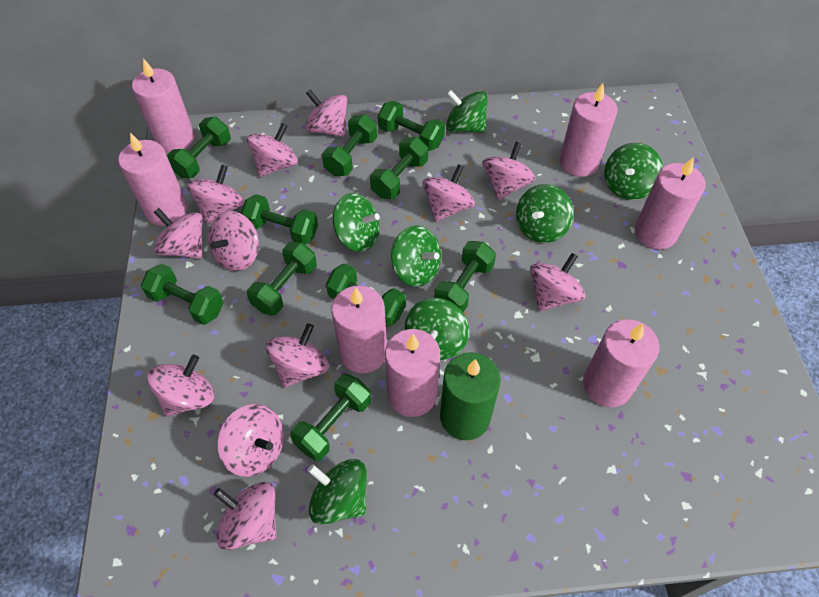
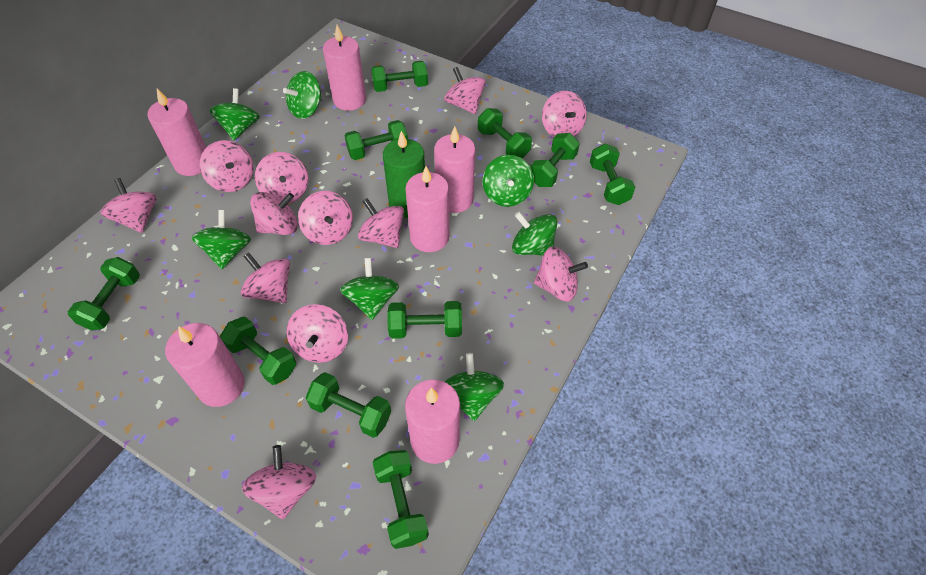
pink candle: 7 -> 6

